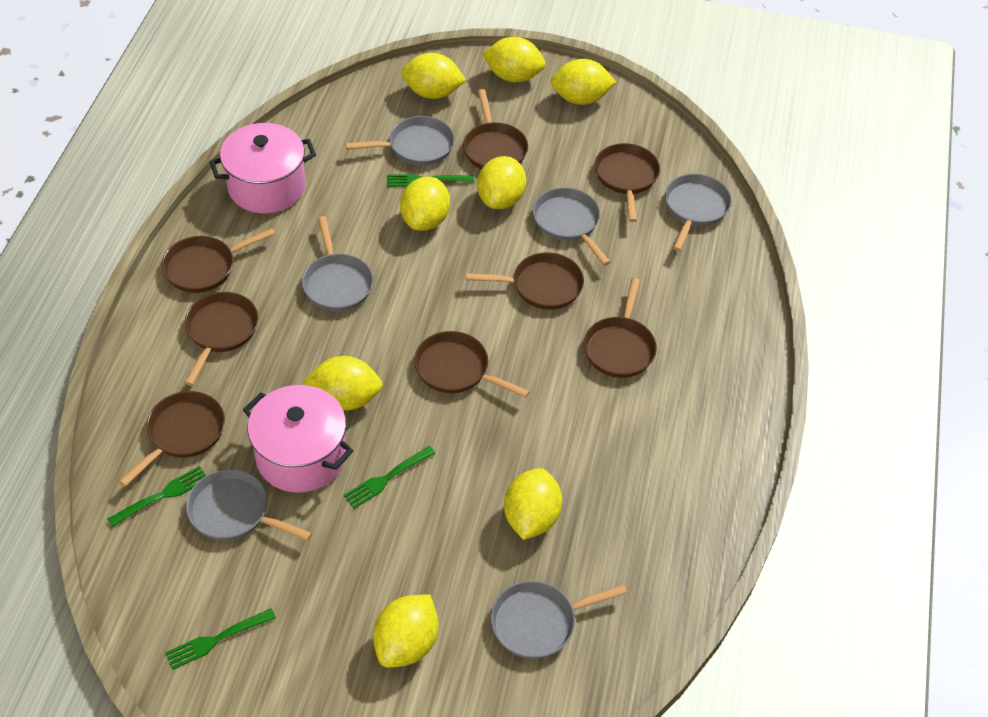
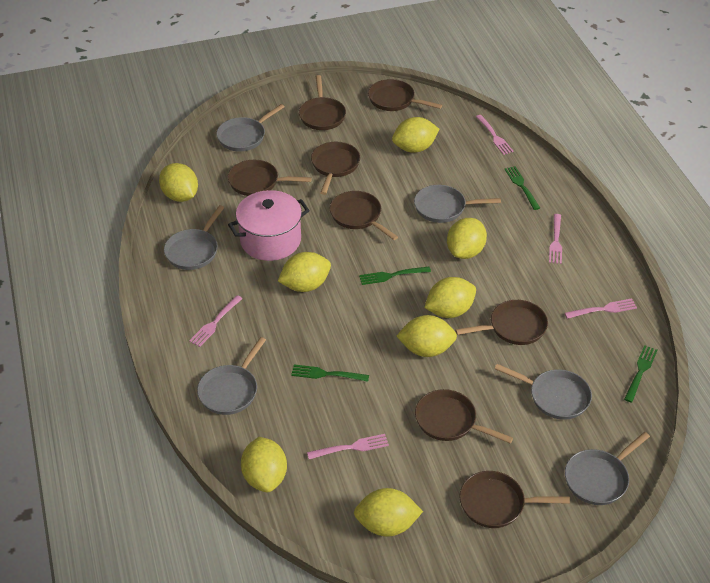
pink fork: 0 -> 5
pink pot: 2 -> 1

